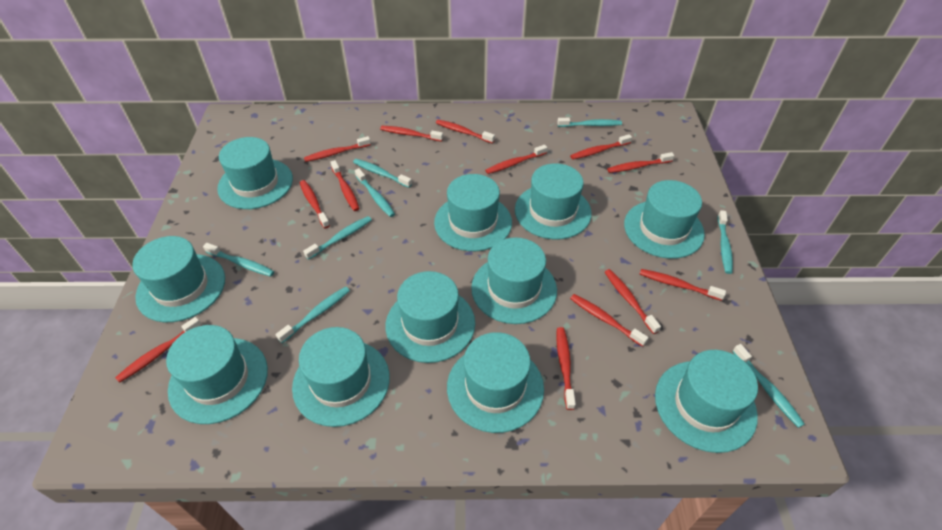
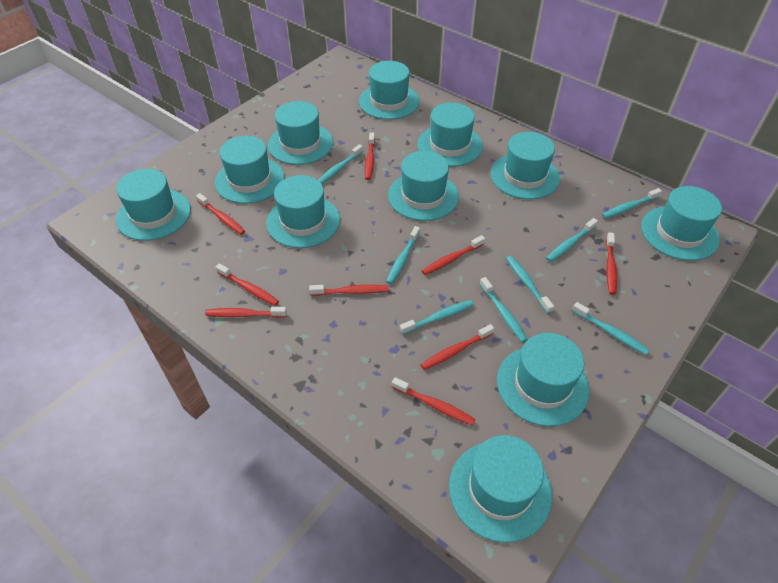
red toothbrush: 13 -> 9

